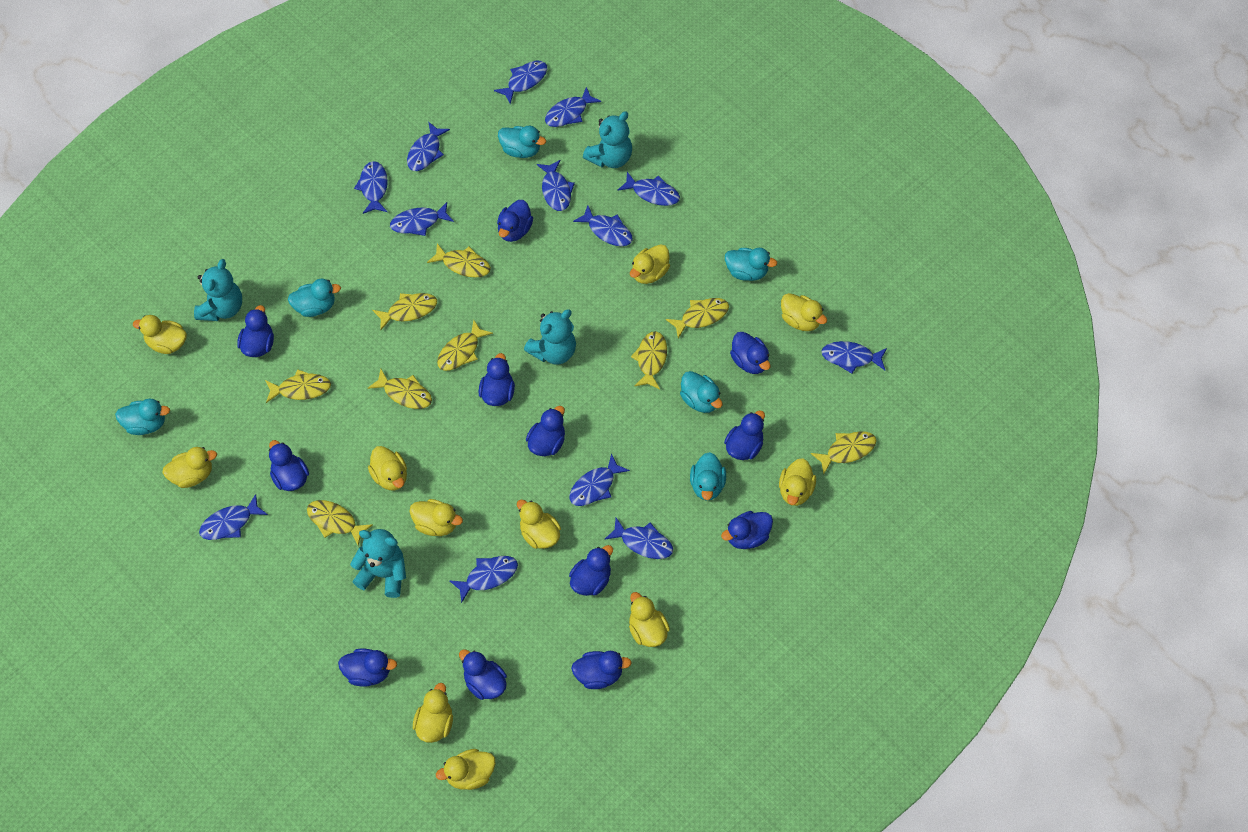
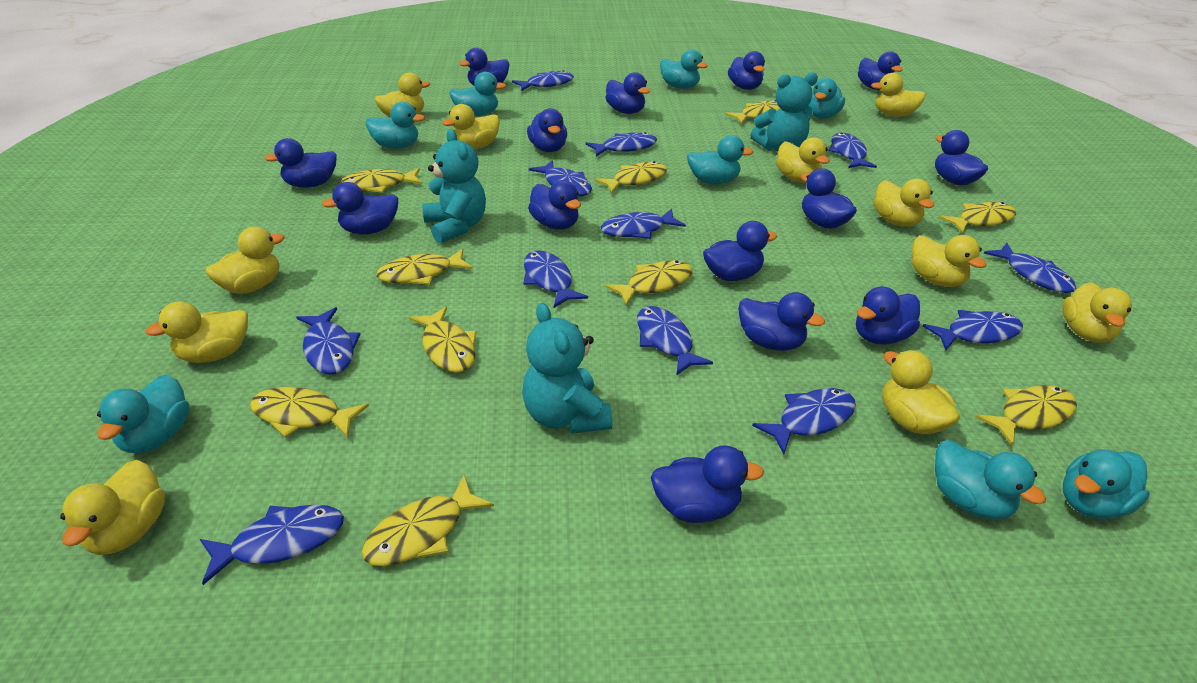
blue duck: 12 -> 14
blue fish: 13 -> 12
turquoise duck: 6 -> 8
turquoise teddy bear: 4 -> 3
yellow fish: 9 -> 10

